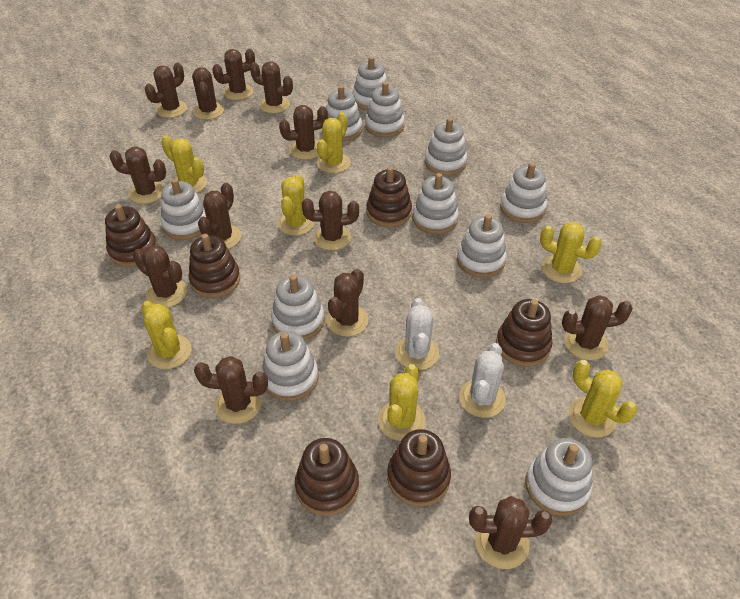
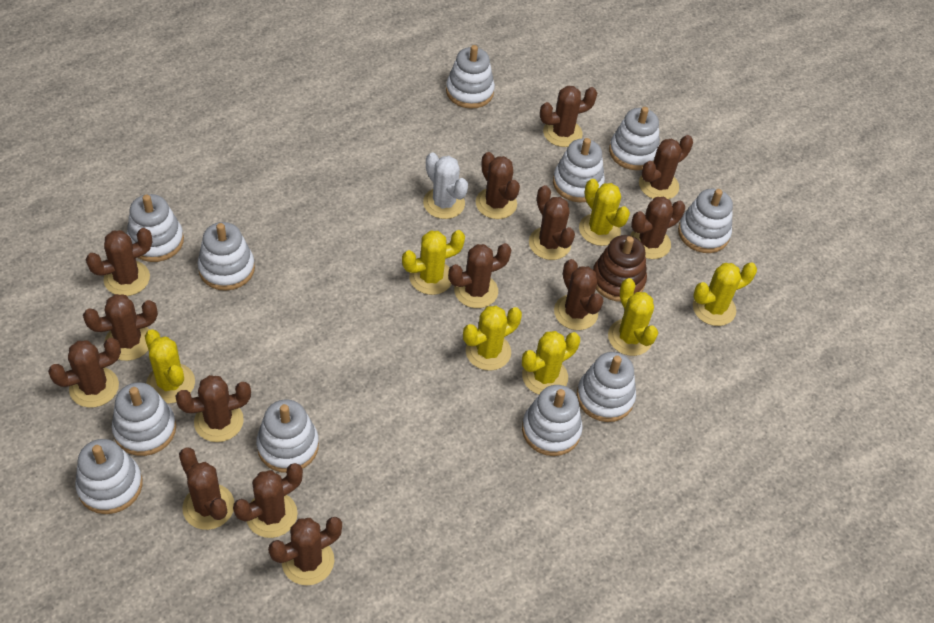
brown cactus: 13 -> 14
brown stacking toy: 6 -> 1
white cactus: 2 -> 1

